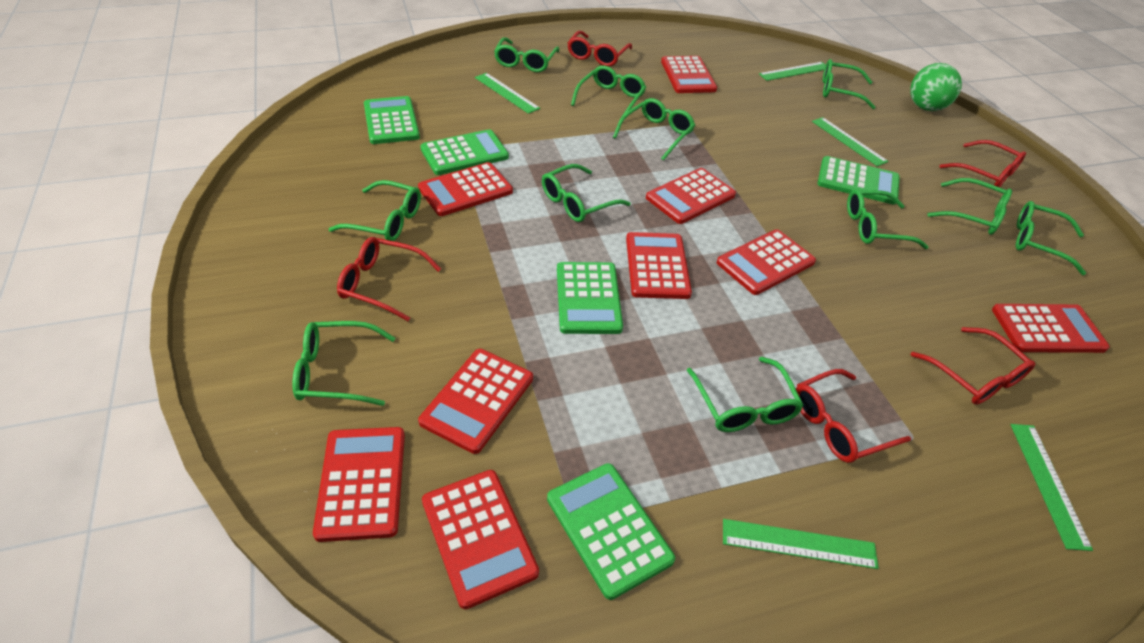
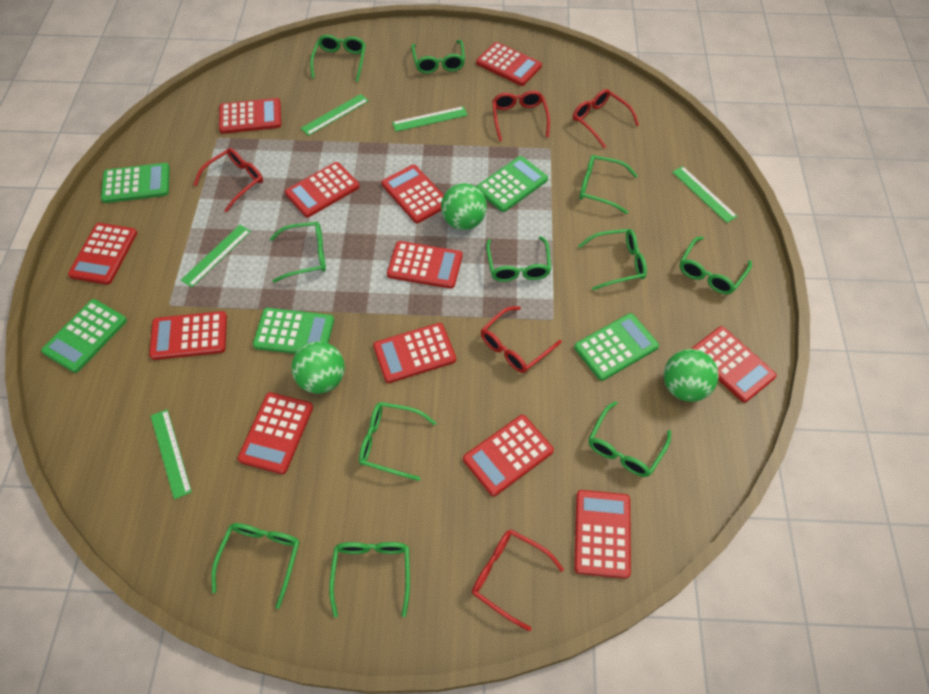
green ball: 1 -> 3
red calculator: 9 -> 12

